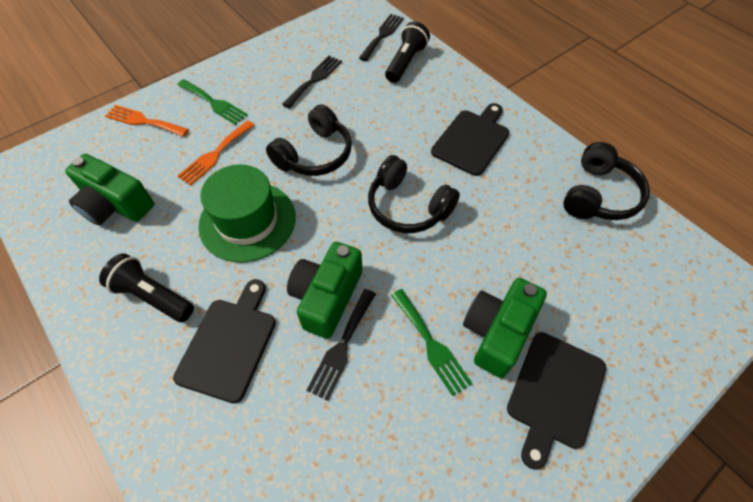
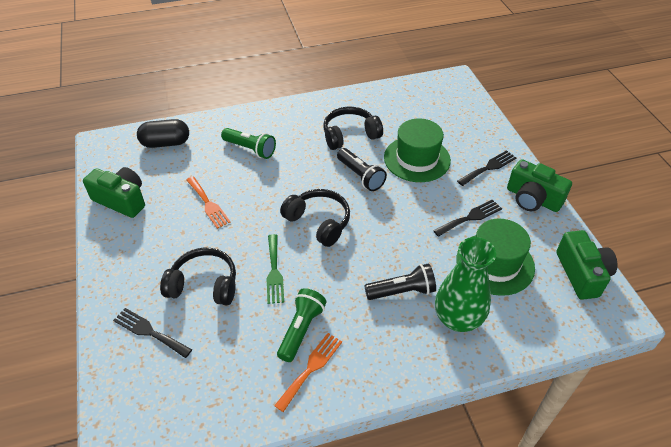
black capsule: 0 -> 1
black cutting board: 3 -> 0
green flashlight: 0 -> 2
green fork: 2 -> 1
green hat: 1 -> 2
green vase: 0 -> 1

